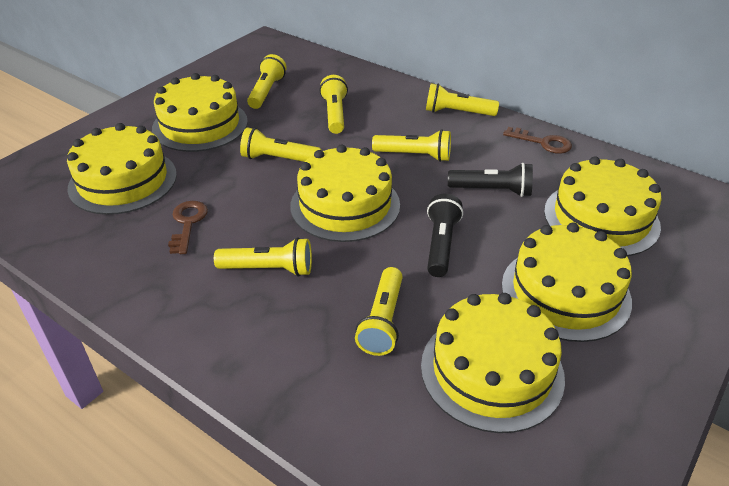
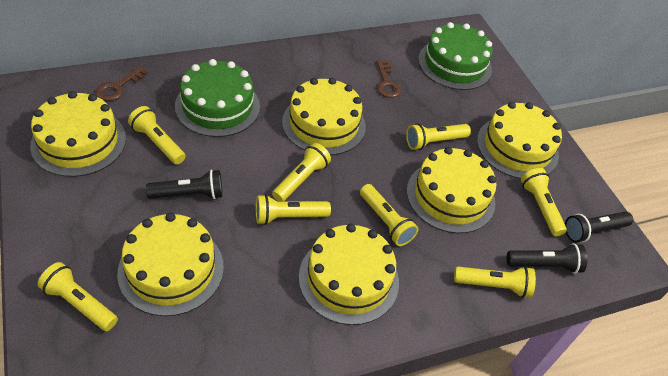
black flashlight: 2 -> 3
green cake: 0 -> 2
yellow flashlight: 7 -> 8

